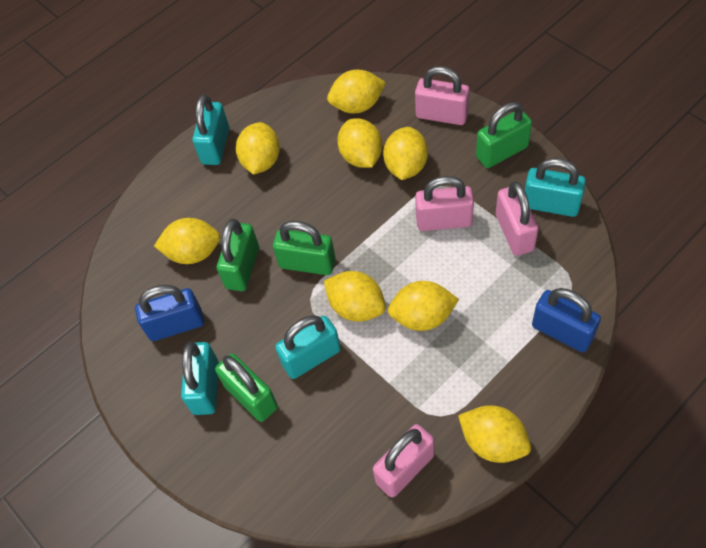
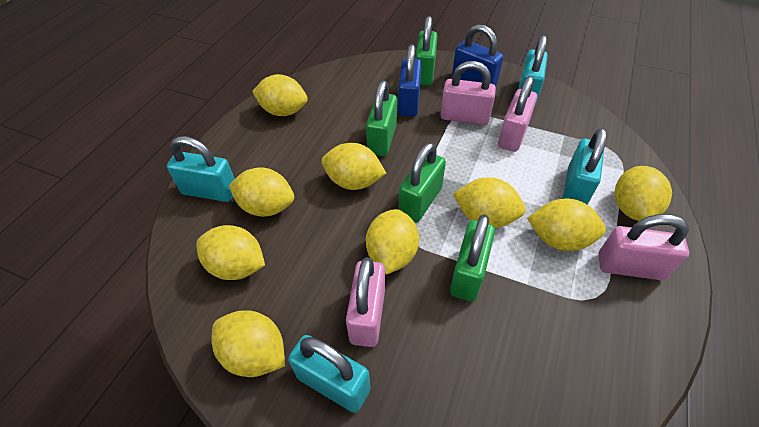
yellow lemon: 8 -> 9

